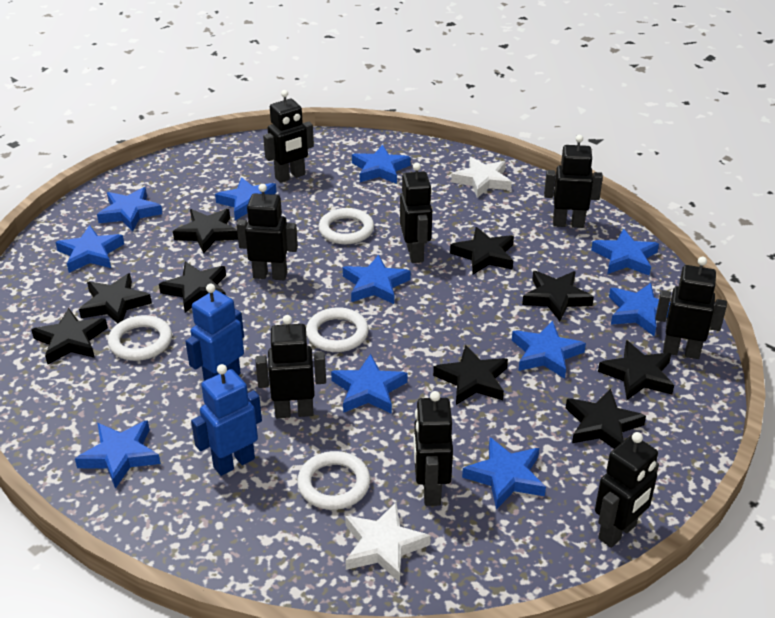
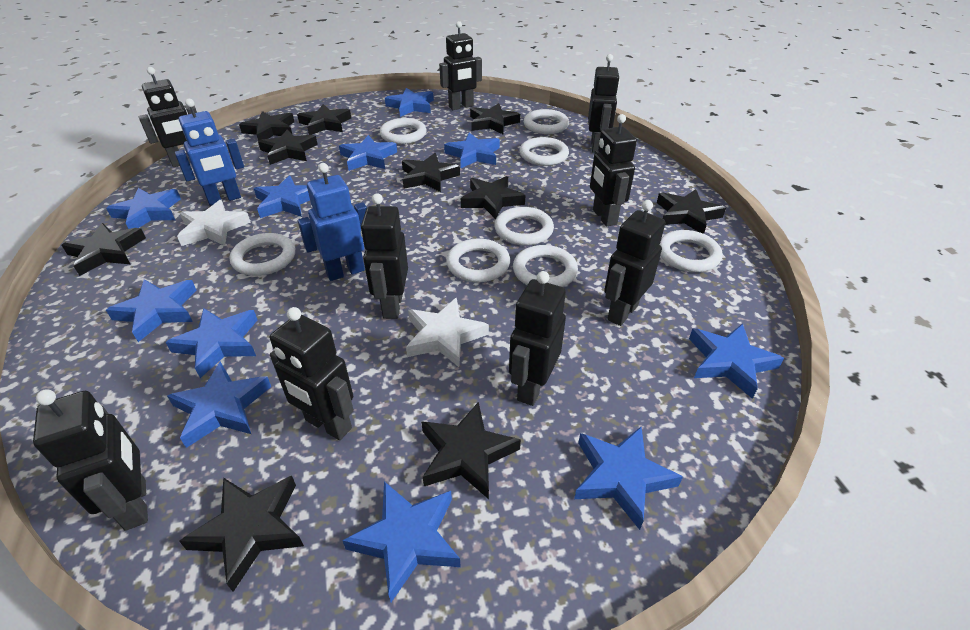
black robot: 8 -> 9
black star: 9 -> 10
white ring: 4 -> 8

